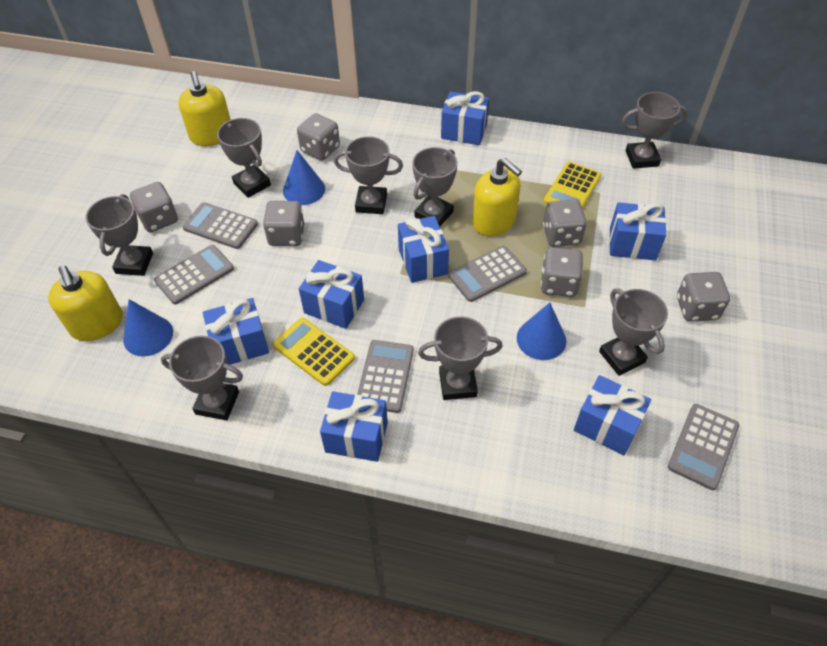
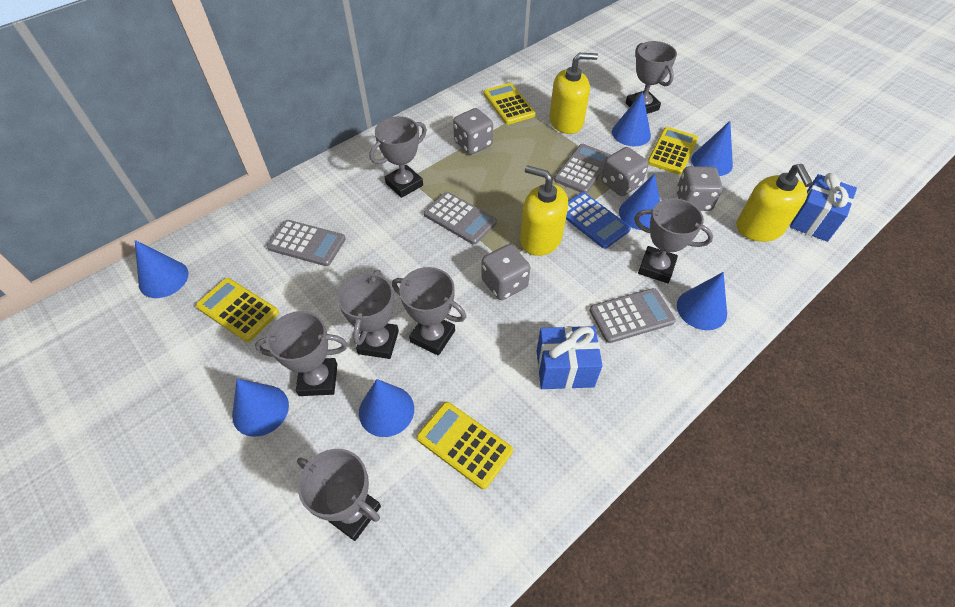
blue calculator: 0 -> 1
blue cone: 3 -> 7
blue gift: 7 -> 2
grey calculator: 5 -> 4
grey dice: 6 -> 4
grey trophy: 8 -> 7
yellow calculator: 2 -> 4

